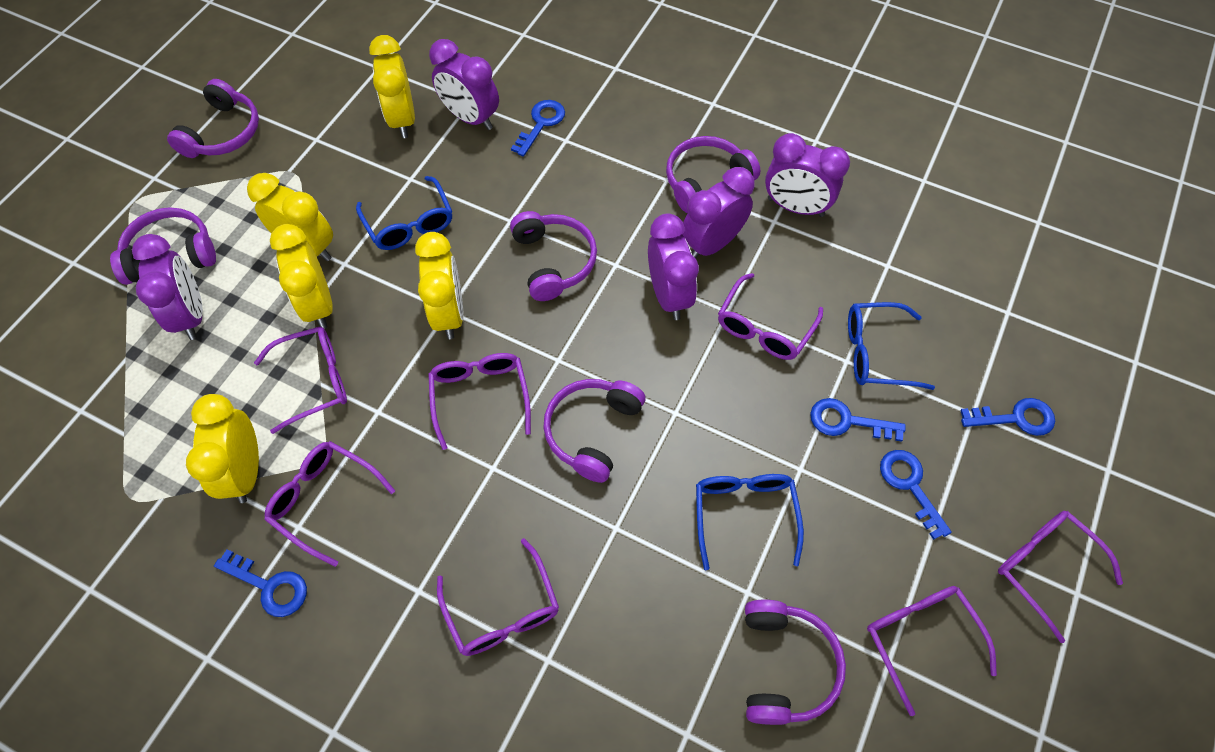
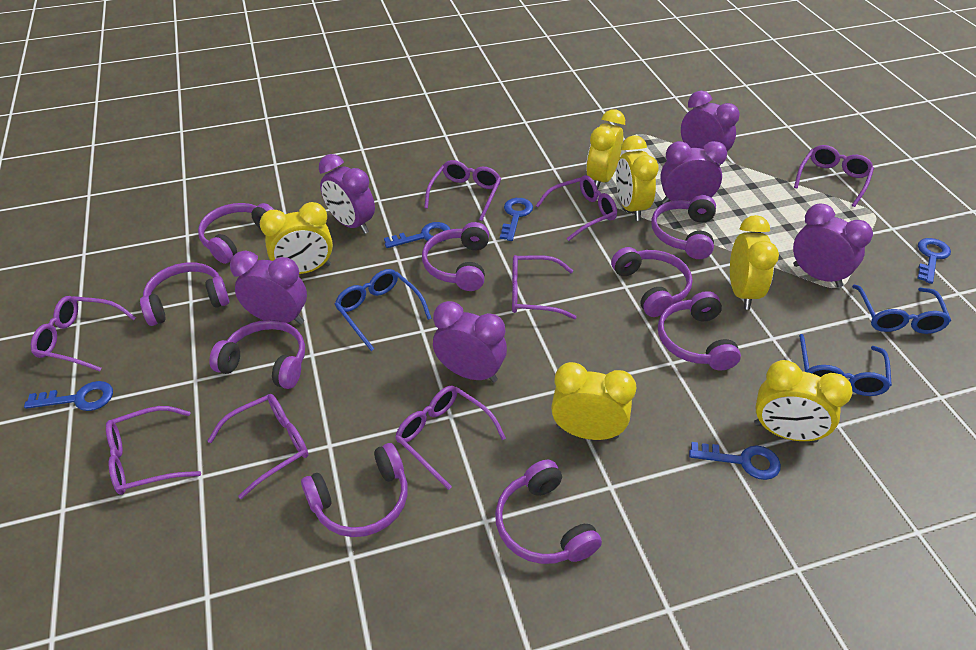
purple clock: 5 -> 6
purple glasses: 7 -> 8
purple headphones: 6 -> 9
yellow clock: 5 -> 6

